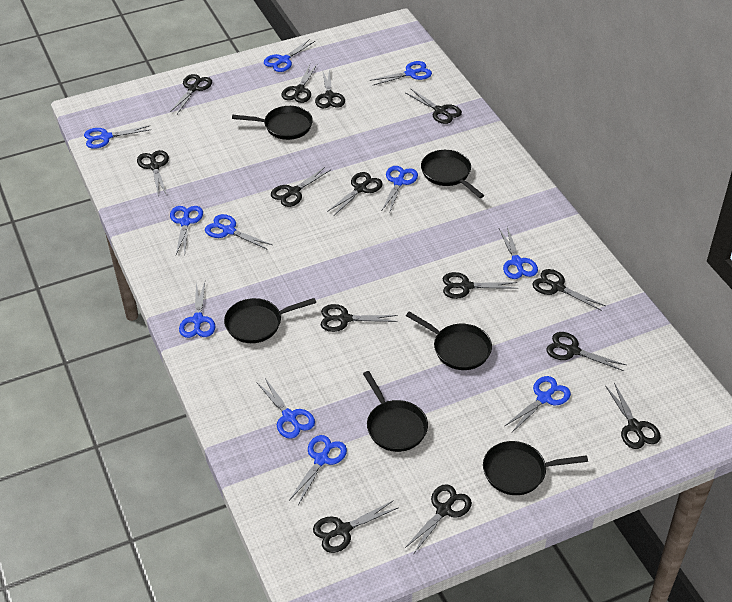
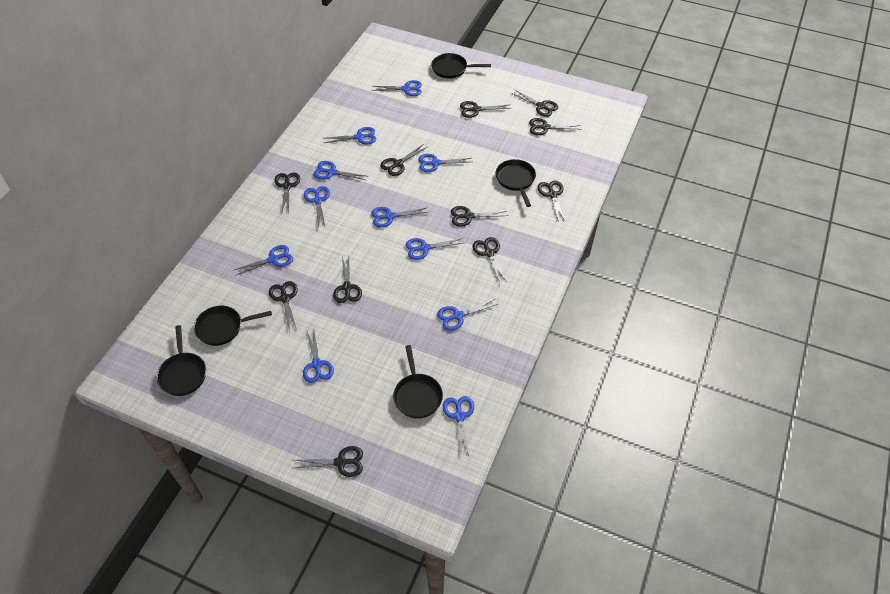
black pan: 6 -> 5
black scissors: 14 -> 11

